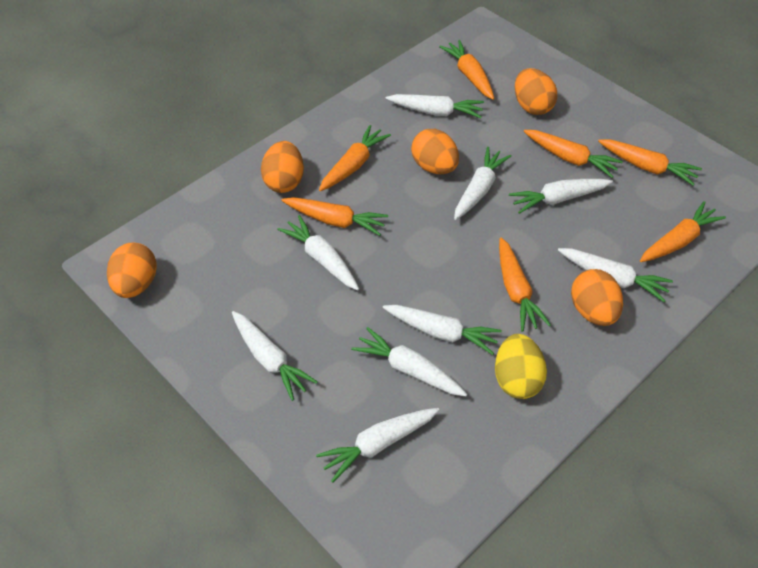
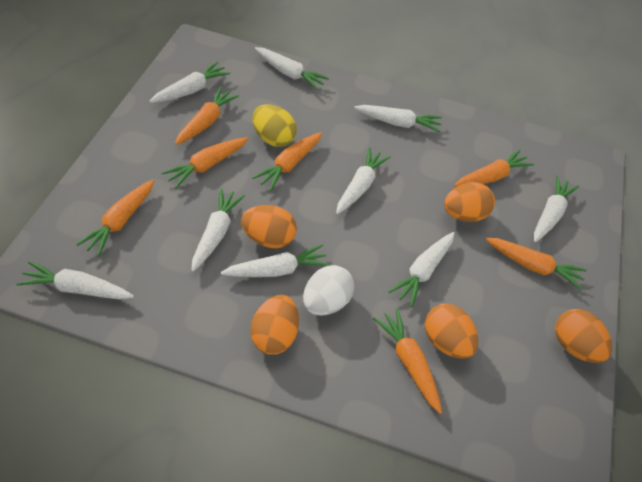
white egg: 0 -> 1

